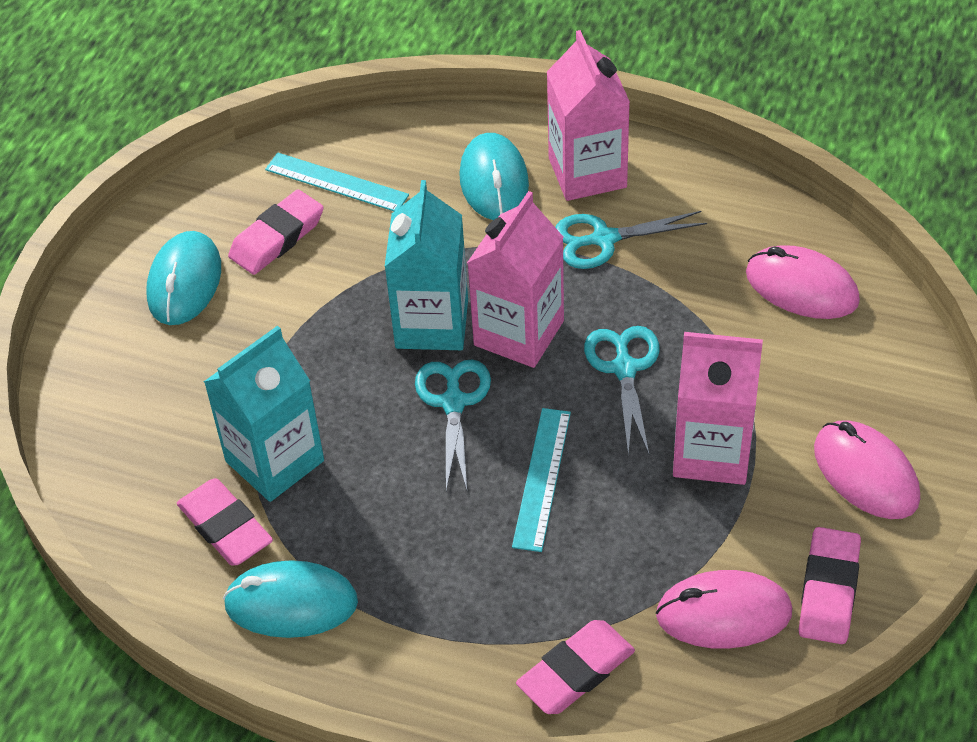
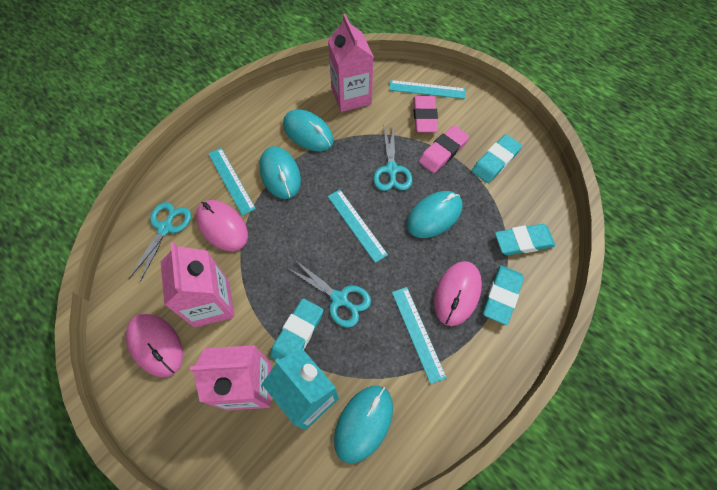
pink eraser: 4 -> 2
turquoise carton: 2 -> 1
turquoise eraser: 0 -> 4
turquoise mouse: 3 -> 4
turquoise ruler: 2 -> 4

